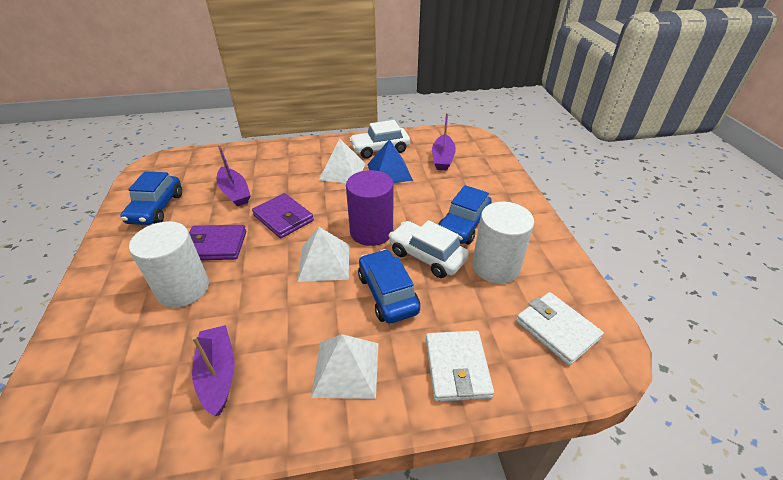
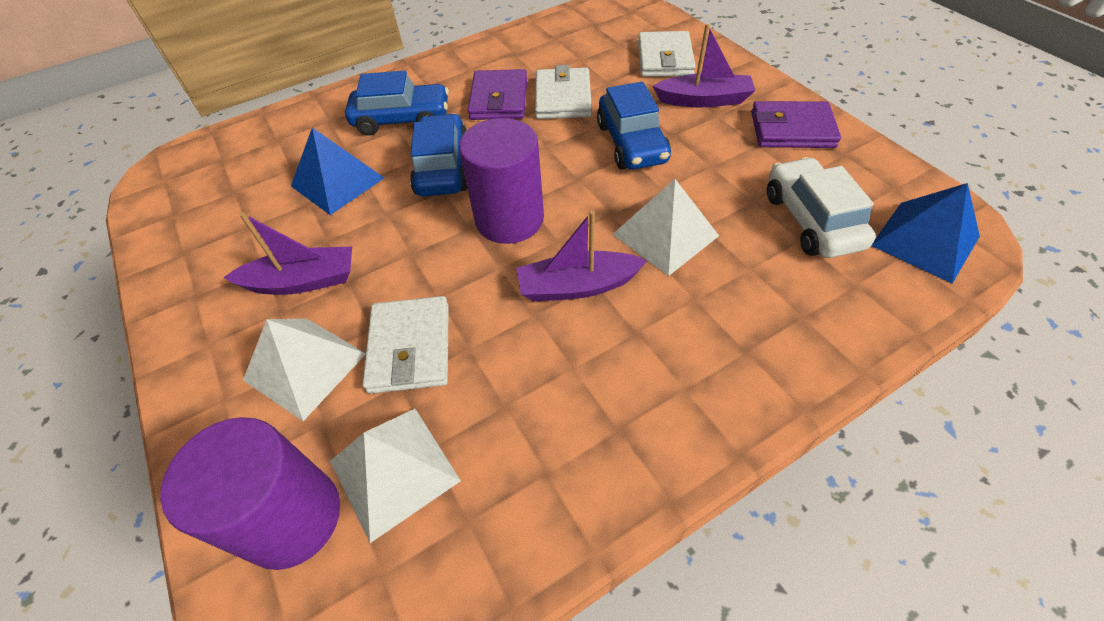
blue pyramid: 1 -> 2
purple cylinder: 1 -> 2
white car: 2 -> 1
white cylinder: 2 -> 0
white wallet: 2 -> 3

